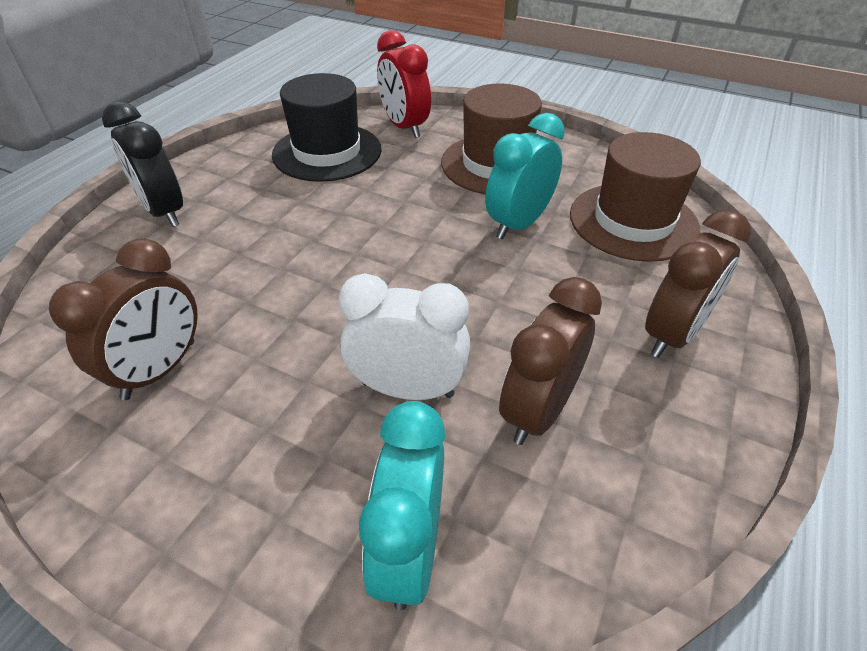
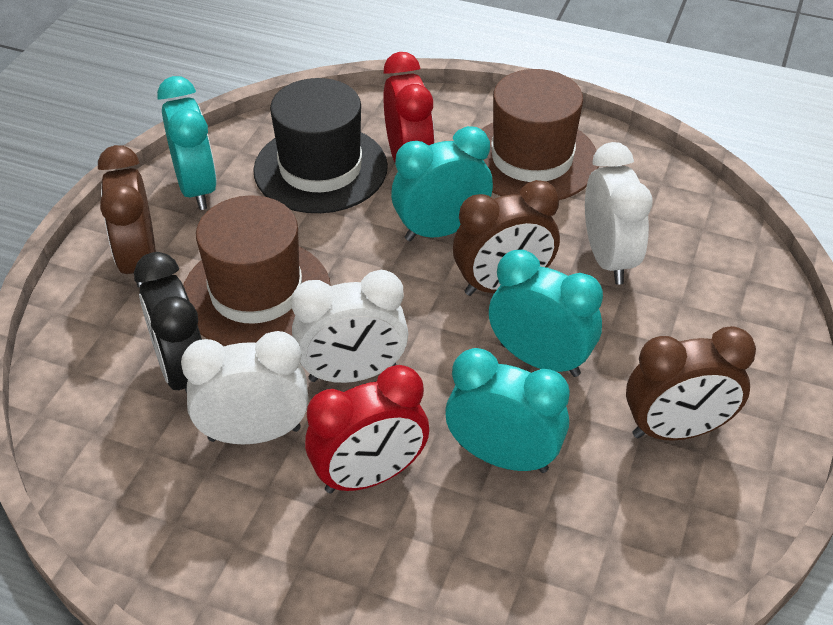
red clock: 1 -> 2
turquoise clock: 2 -> 4
white clock: 1 -> 3

